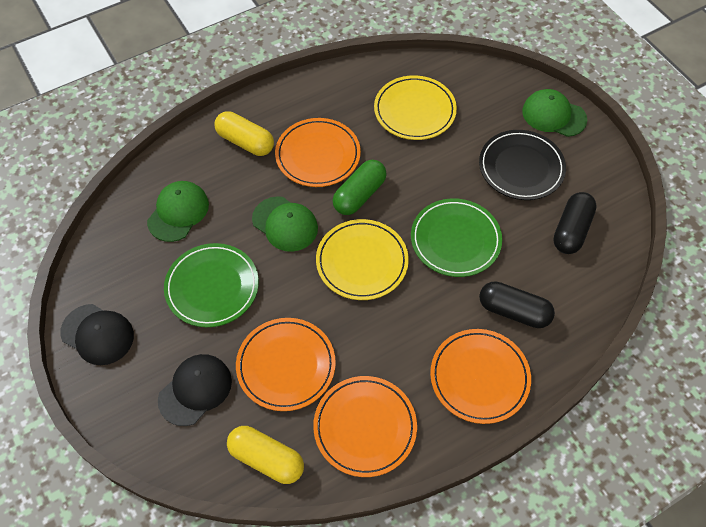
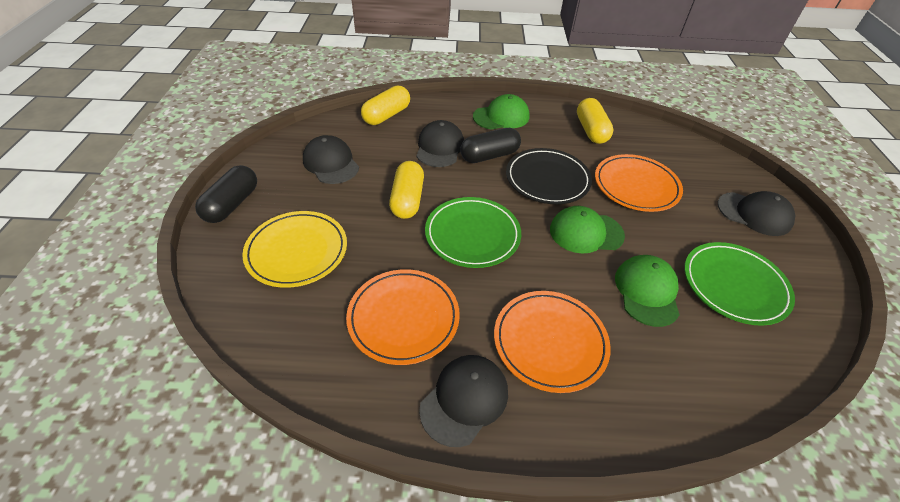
black cap: 2 -> 4
green capsule: 1 -> 0
orange plate: 4 -> 3
yellow capsule: 2 -> 3
yellow plate: 2 -> 1

